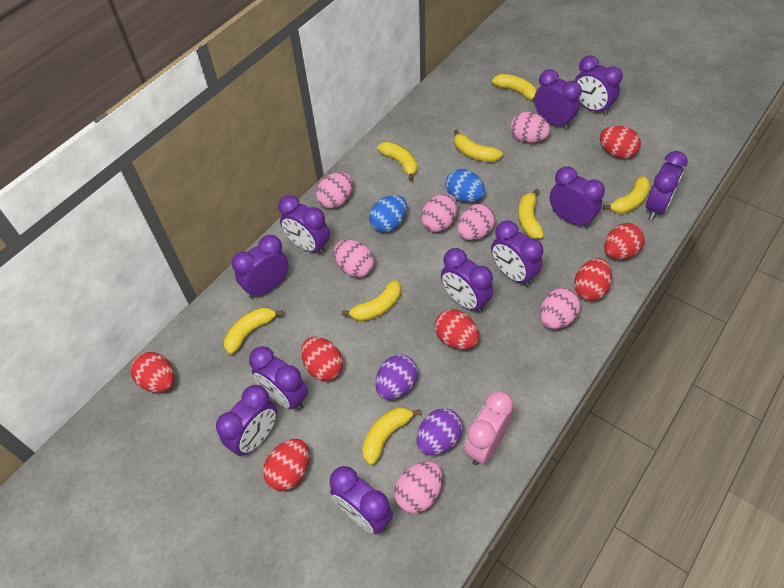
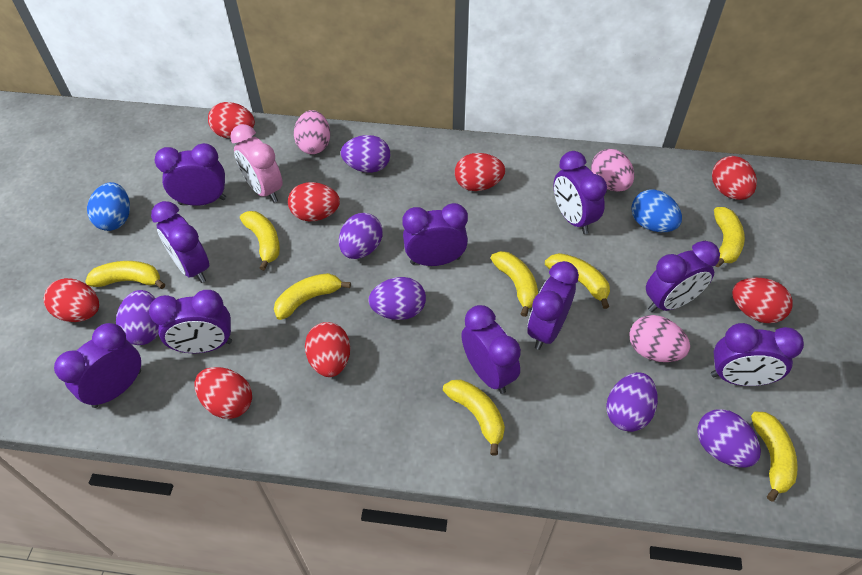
pink egg: 7 -> 3
purple clock: 11 -> 10
purple egg: 2 -> 6
red egg: 7 -> 8

